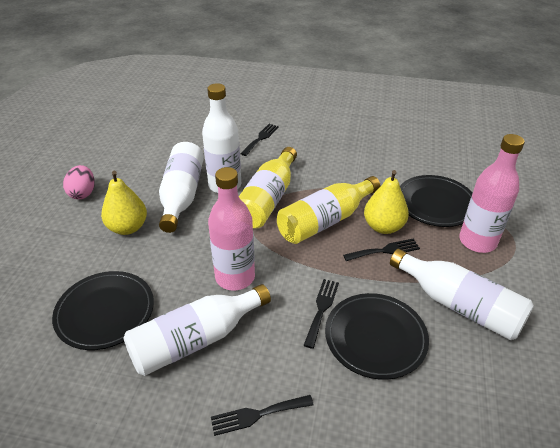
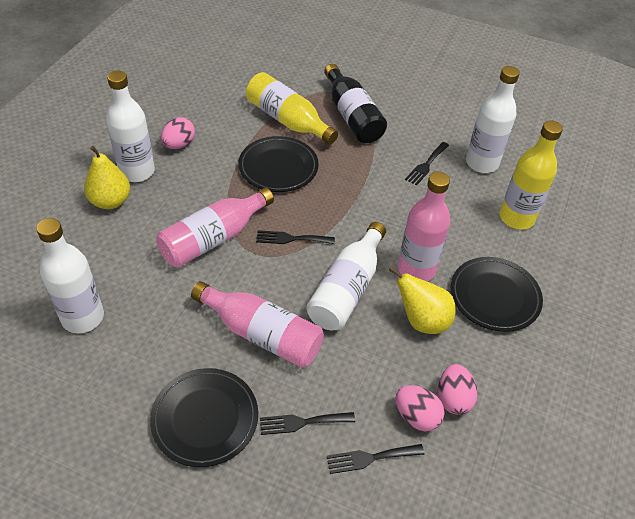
black bottle: 0 -> 1
pink bottle: 2 -> 3
pink egg: 1 -> 3

